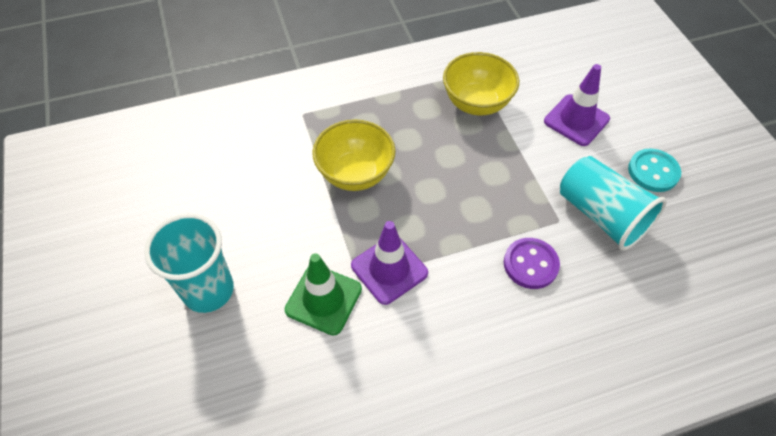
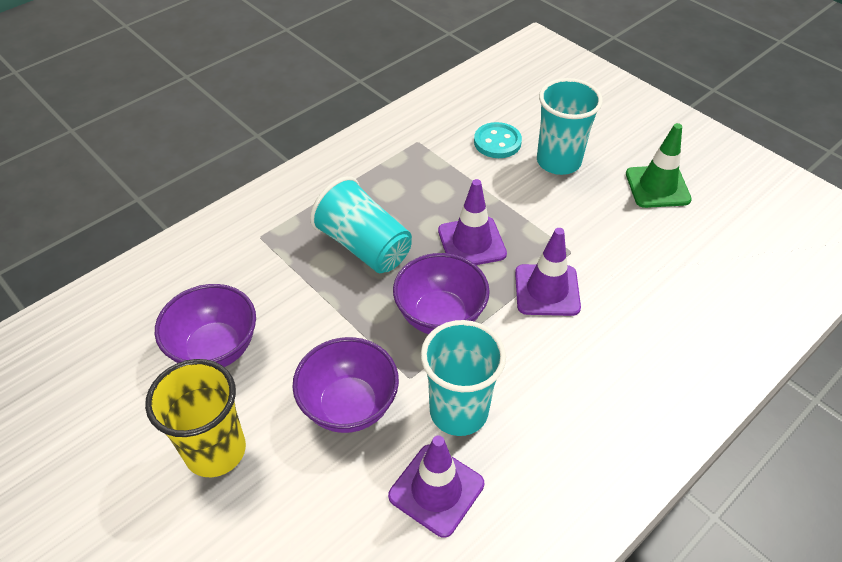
purple bowl: 0 -> 3
purple button: 1 -> 0
purple traffic cone: 2 -> 3
turquoise cup: 2 -> 3
yellow bowl: 2 -> 0
yellow cup: 0 -> 1

